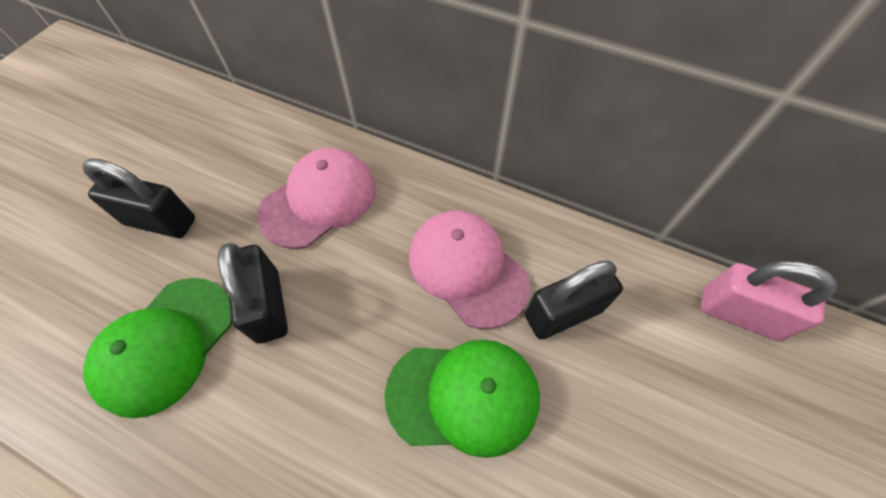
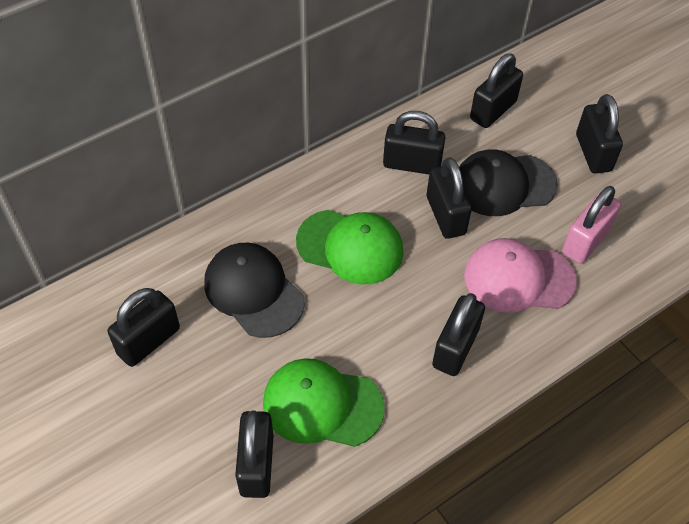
black cap: 0 -> 2
black padlock: 3 -> 7
pink cap: 2 -> 1

